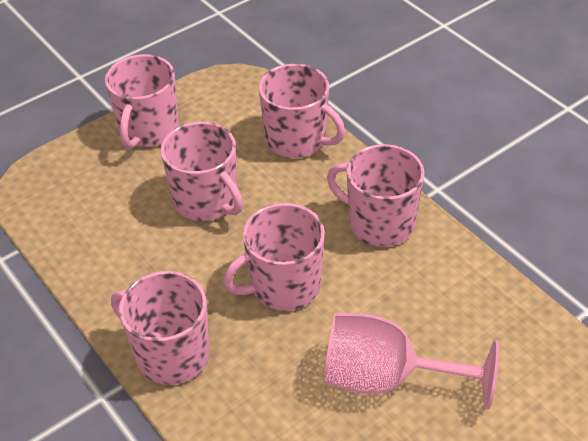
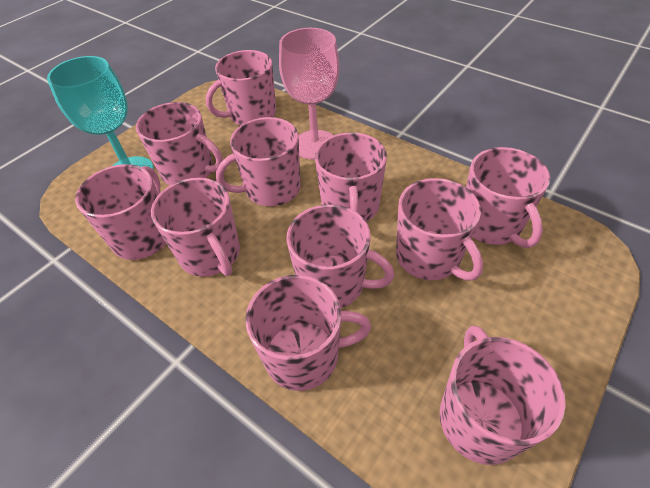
pink mug: 6 -> 11
turquoise goblet: 0 -> 1

